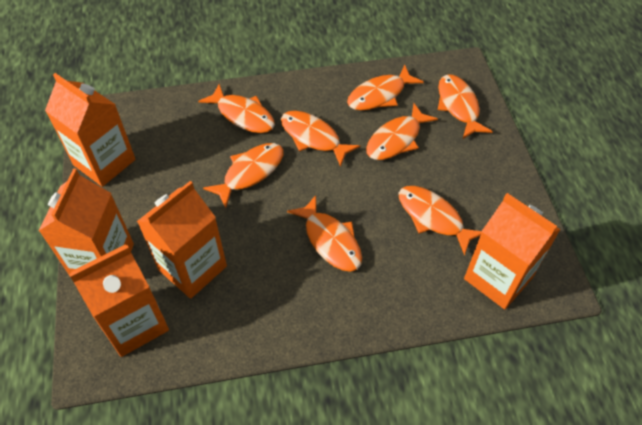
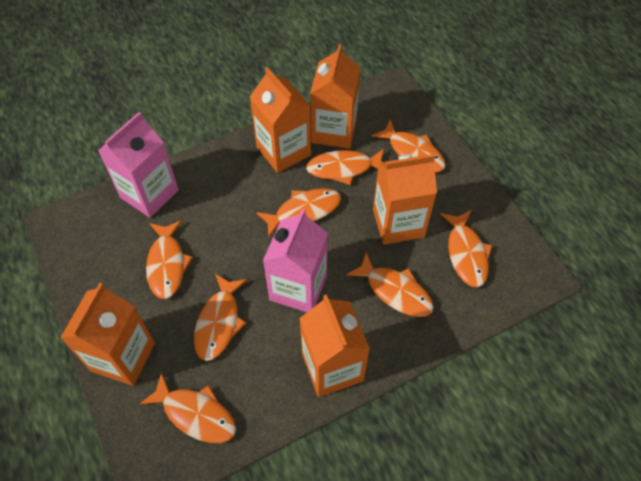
pink carton: 0 -> 2

